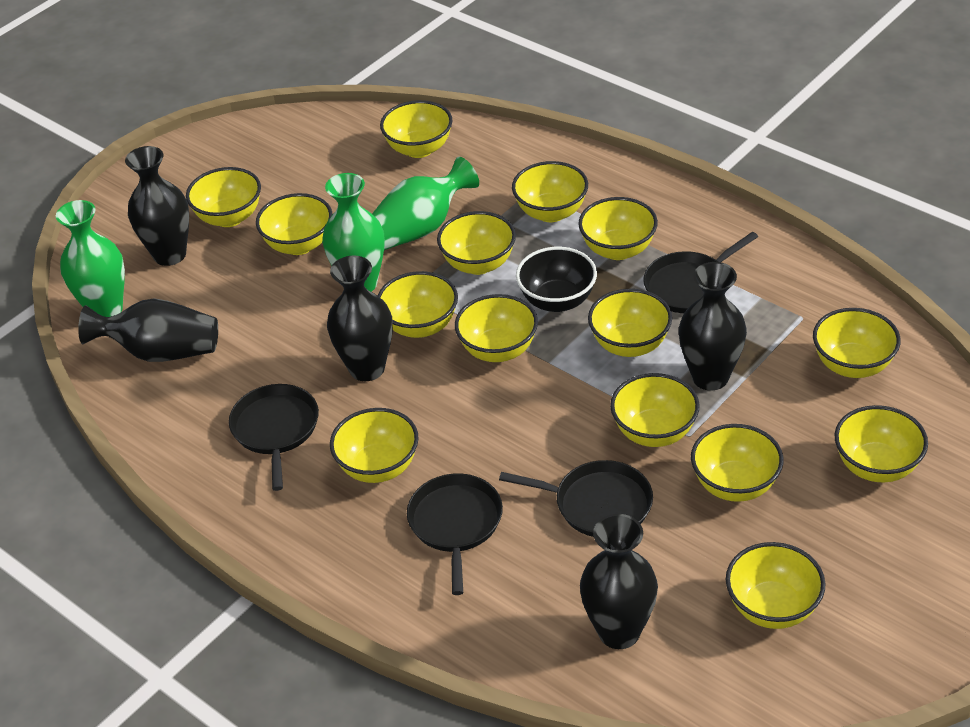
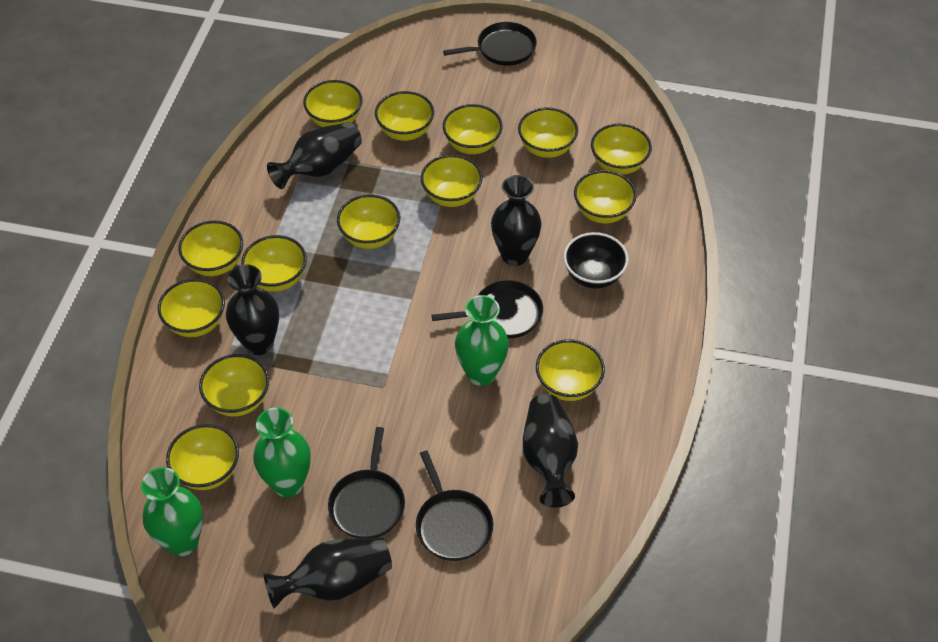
yellow bowl: 15 -> 14

